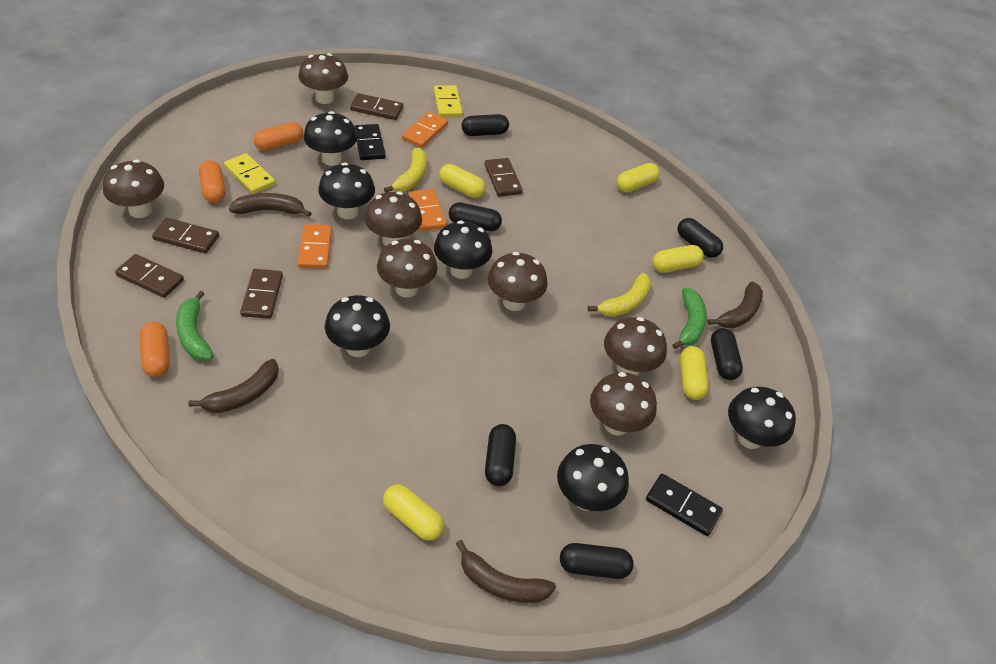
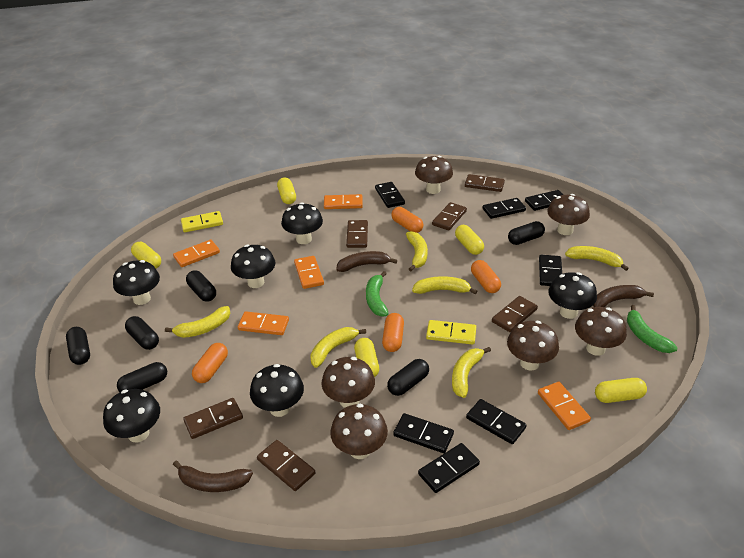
black domino: 2 -> 7
brown banana: 4 -> 3
brown domino: 5 -> 6
brown mushroom: 7 -> 6
orange capsule: 3 -> 4
orange domino: 3 -> 5
yellow banana: 2 -> 6

